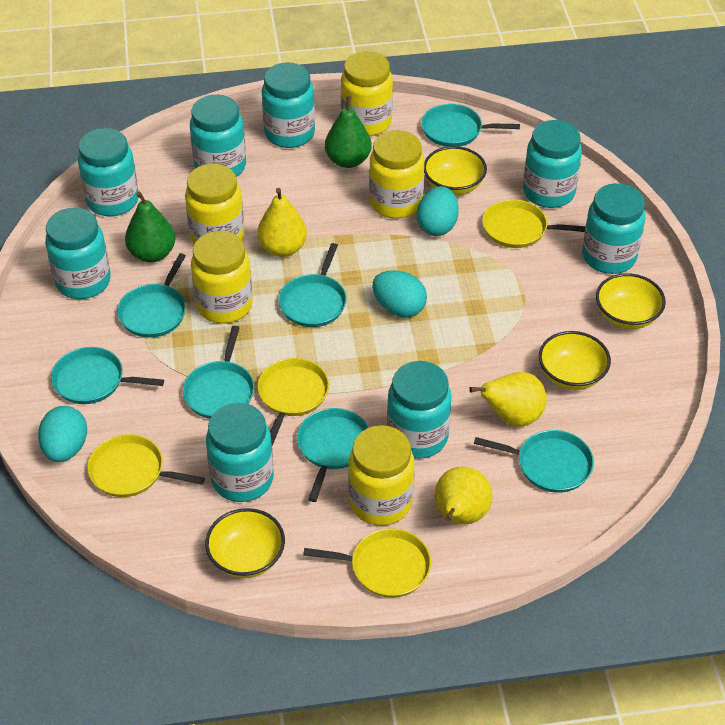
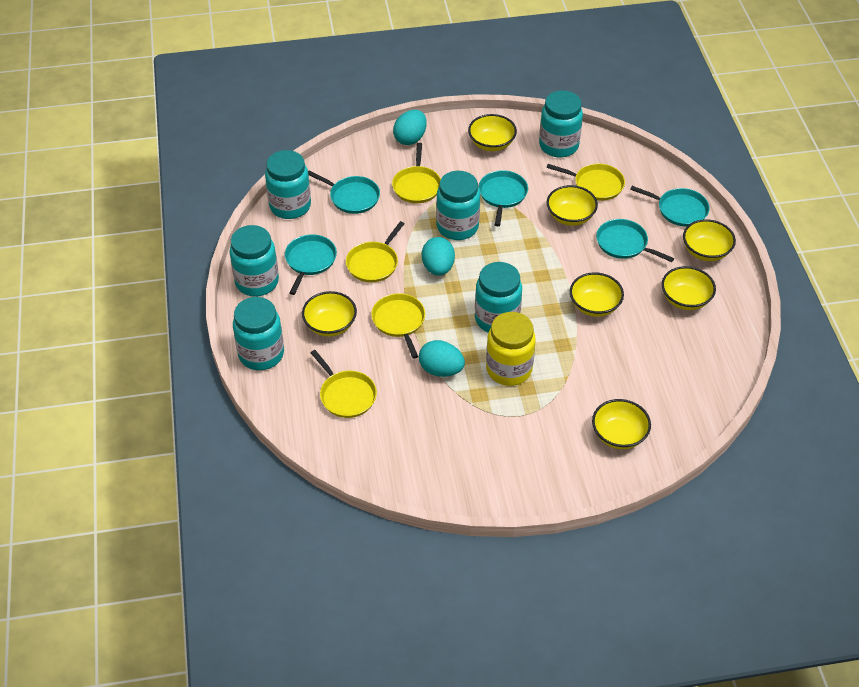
green pear: 2 -> 0
turquoise jar: 8 -> 6
turquoise pan: 7 -> 5
yellow bowl: 4 -> 7
yellow jar: 5 -> 1
yellow pan: 4 -> 5
yellow pear: 3 -> 0

